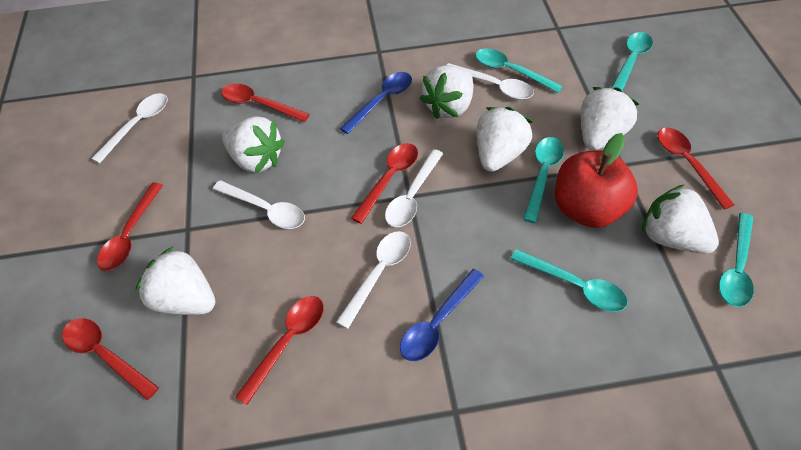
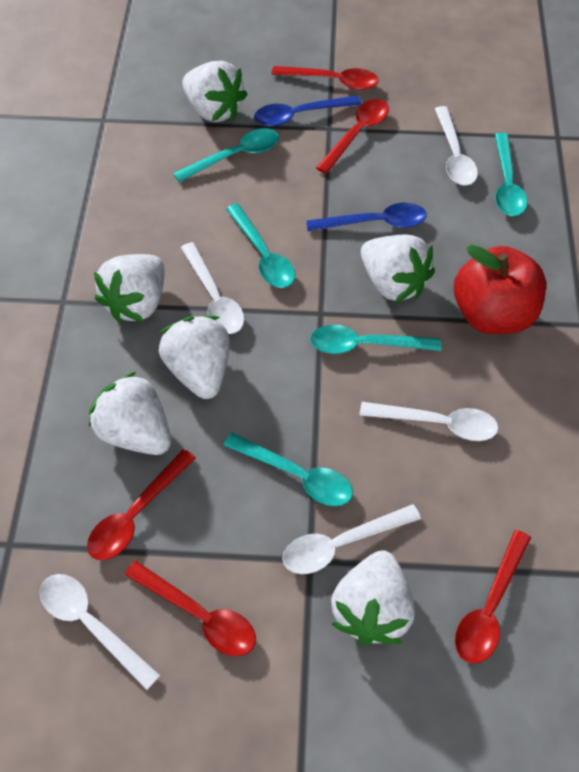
red spoon: 6 -> 5

